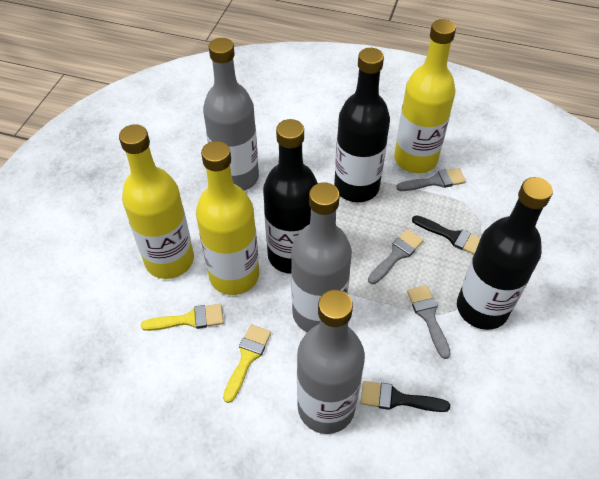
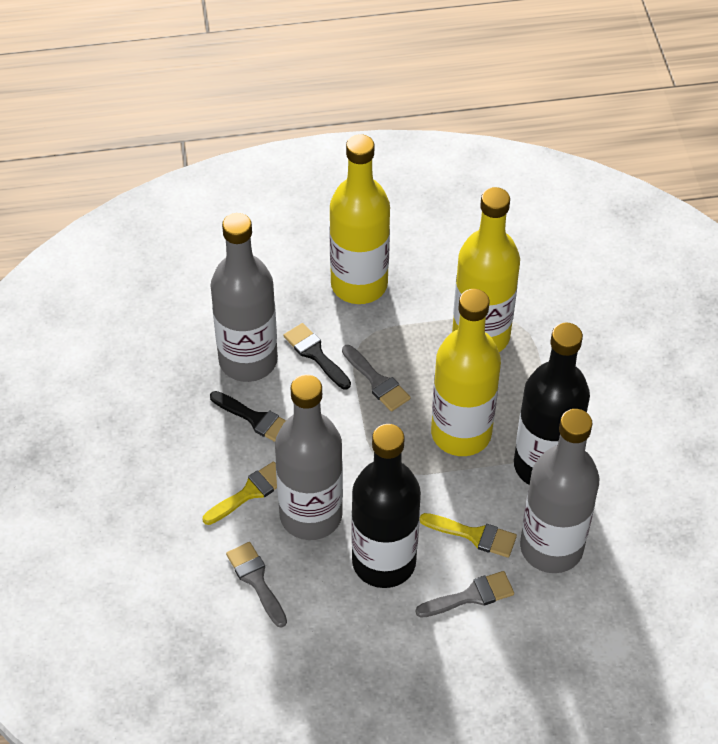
black bottle: 3 -> 2

